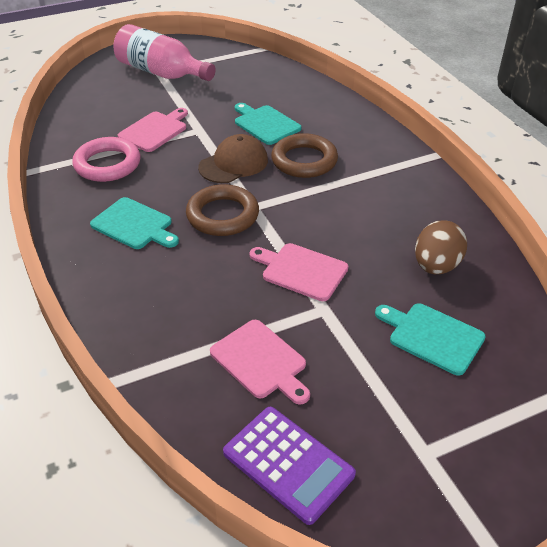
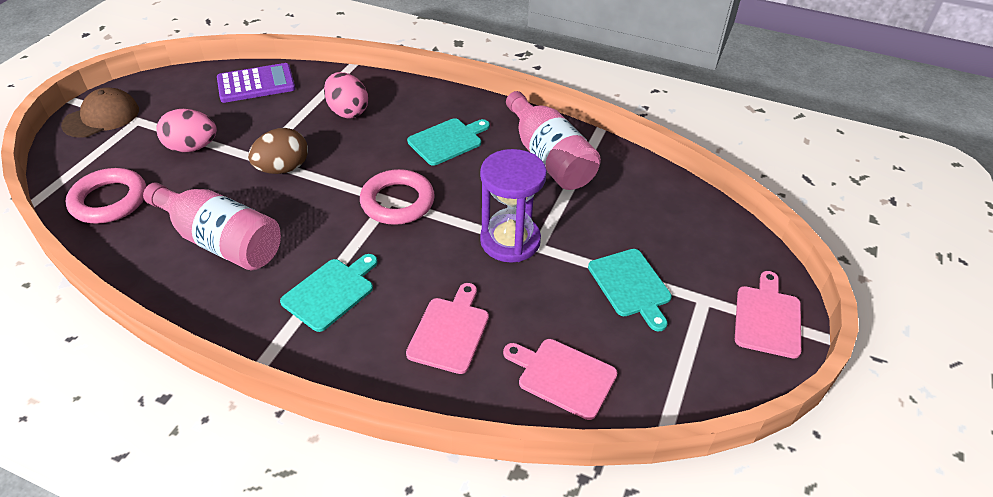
brown ring: 2 -> 0
pink bottle: 1 -> 2
pink egg: 0 -> 2
pink ring: 1 -> 2
purple hourglass: 0 -> 1

